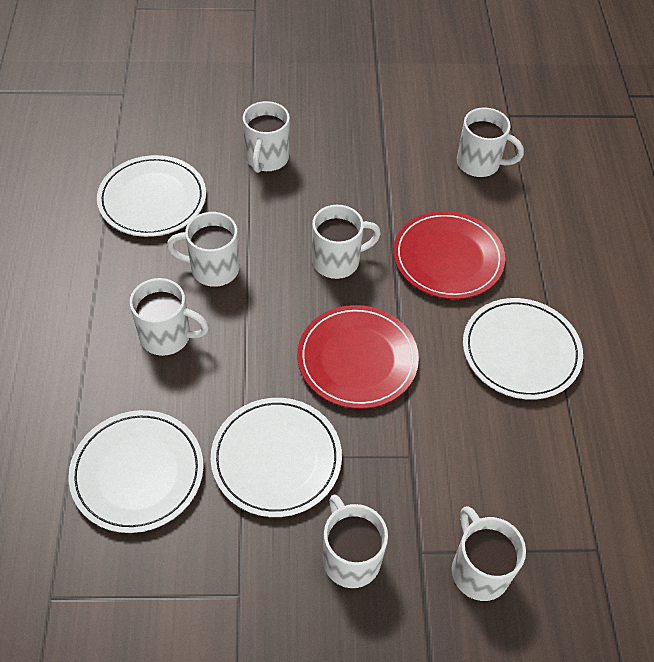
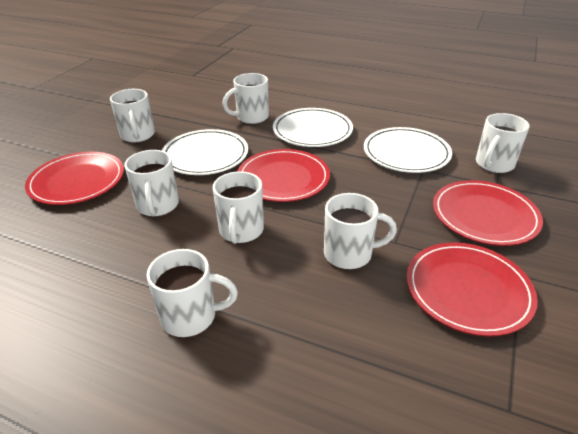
red plate: 2 -> 4
white plate: 4 -> 3

